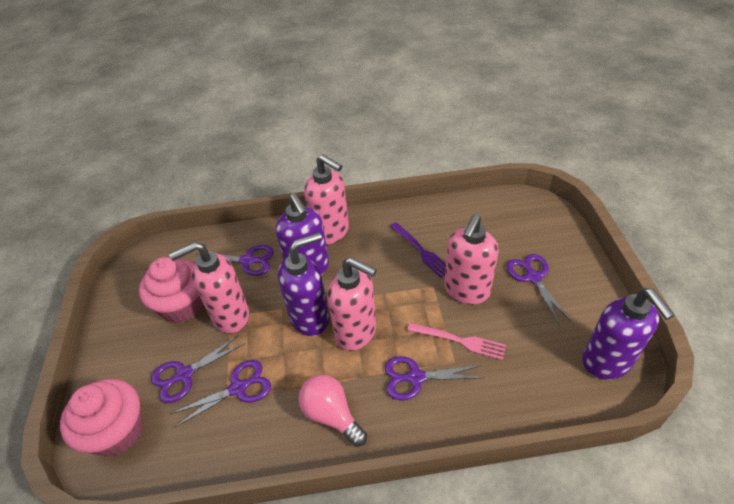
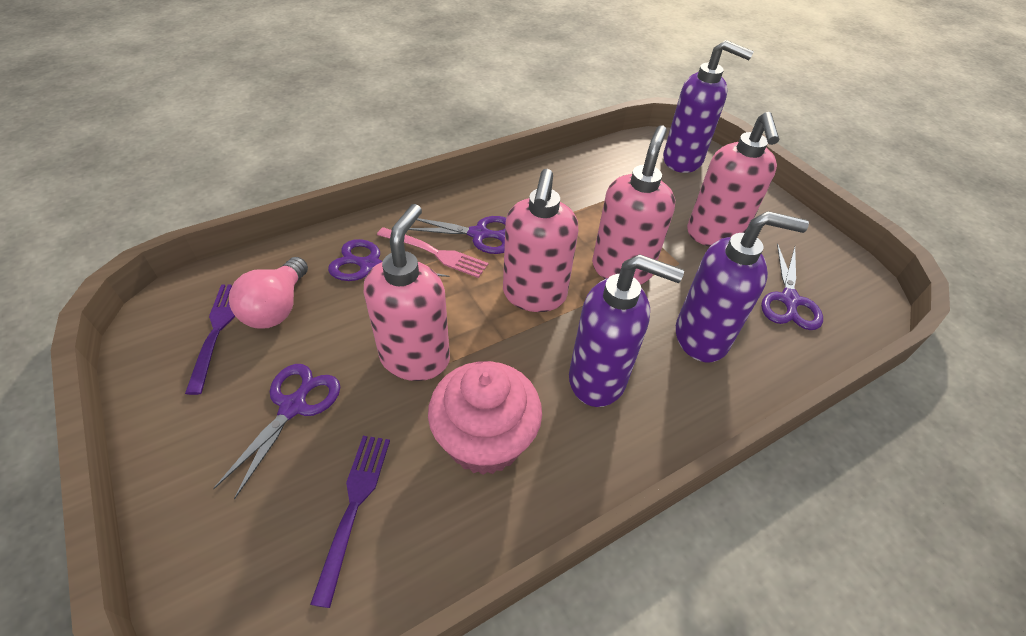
pink cupcake: 2 -> 1
purple fork: 1 -> 2
purple scissors: 5 -> 4

